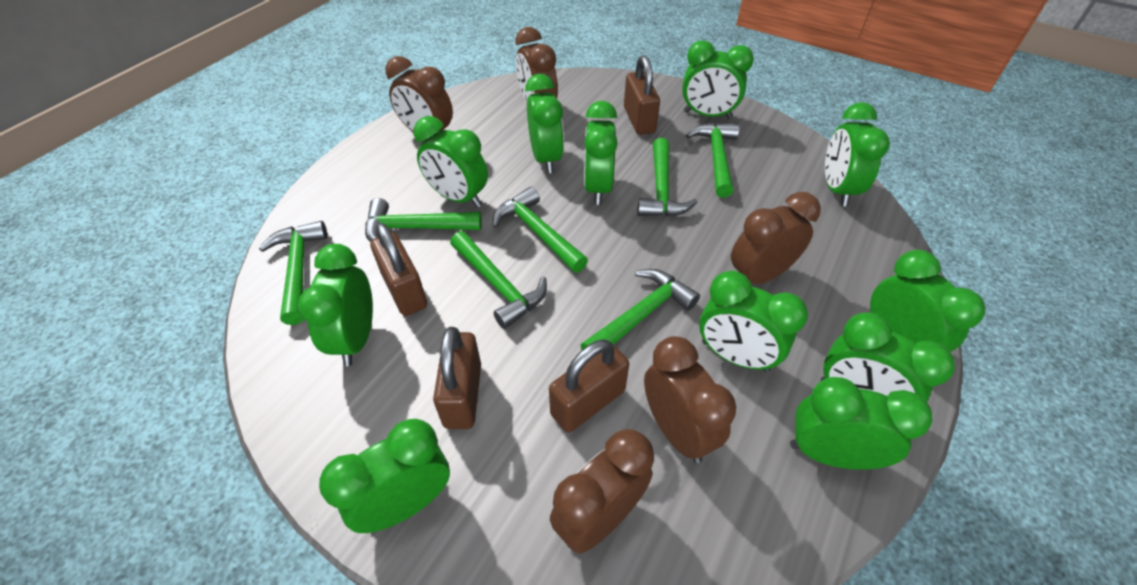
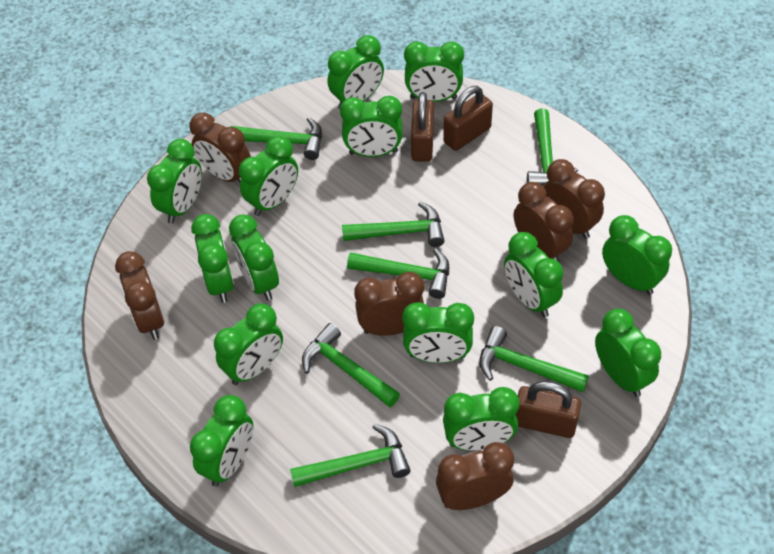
brown clock: 5 -> 6
brown padlock: 4 -> 3
green clock: 11 -> 14

